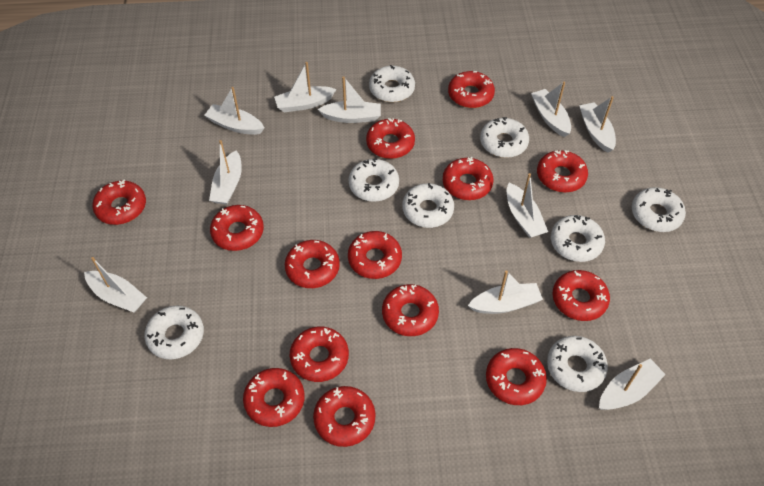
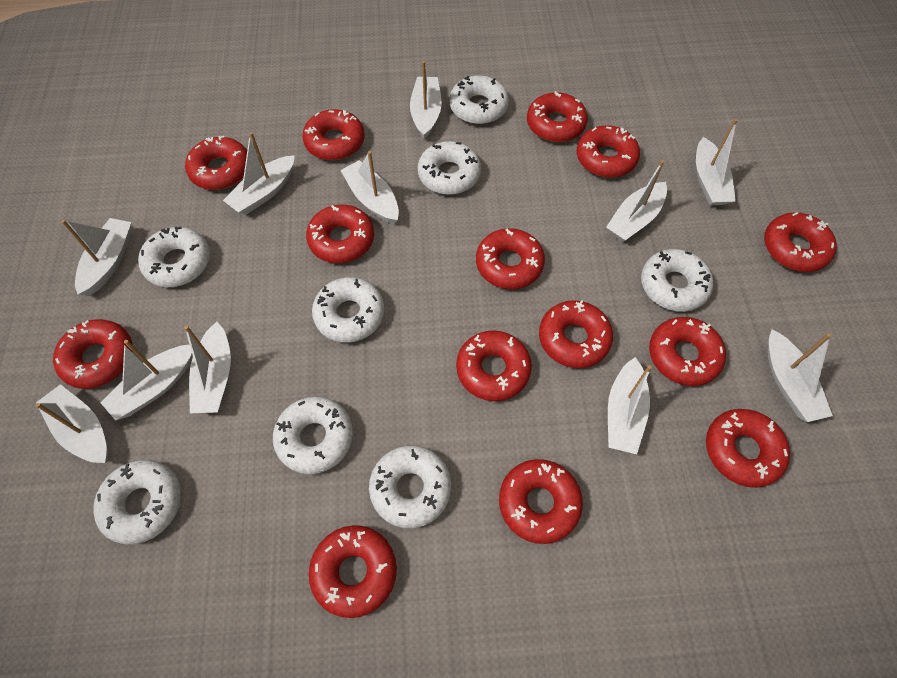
white boat: 10 -> 11

